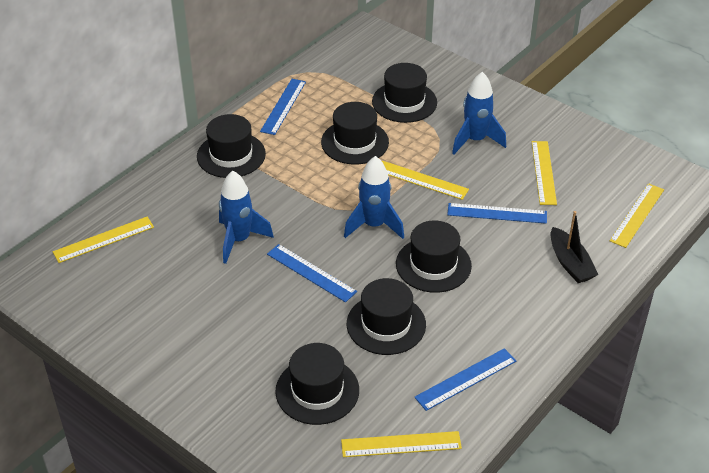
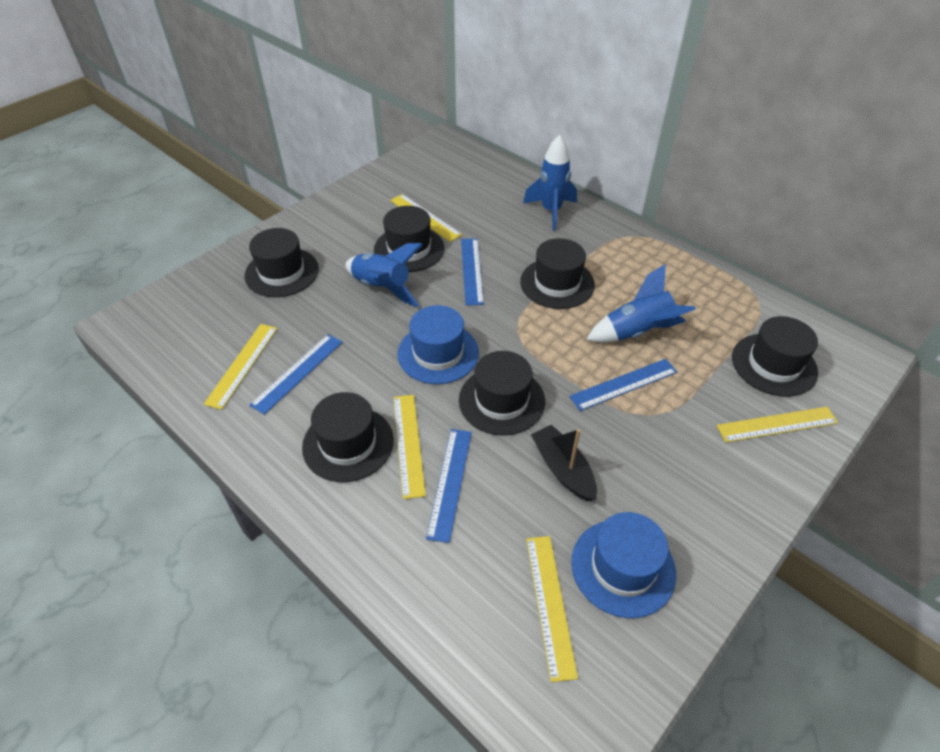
blue hat: 0 -> 2

